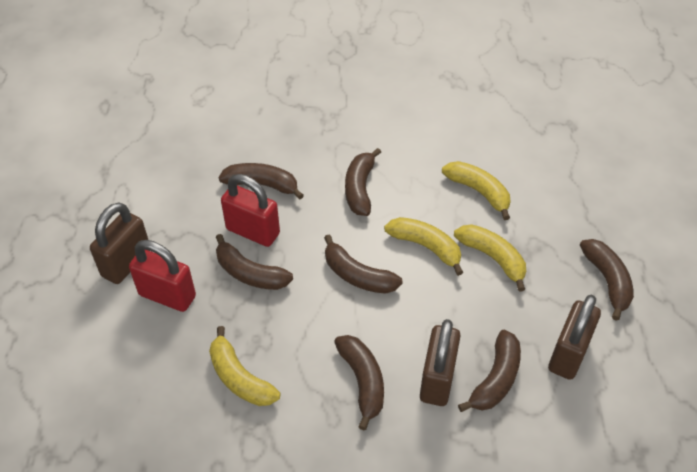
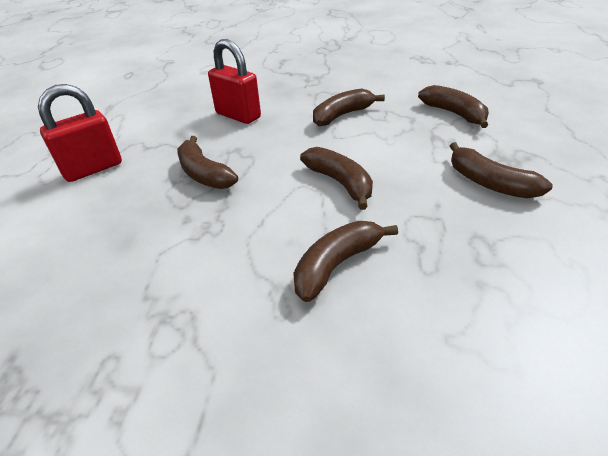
brown banana: 7 -> 6
brown padlock: 3 -> 0
yellow banana: 4 -> 0

